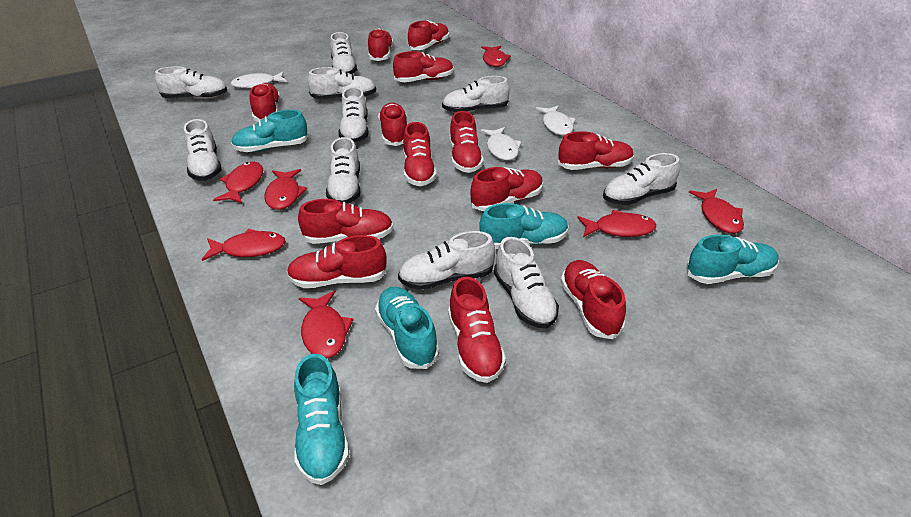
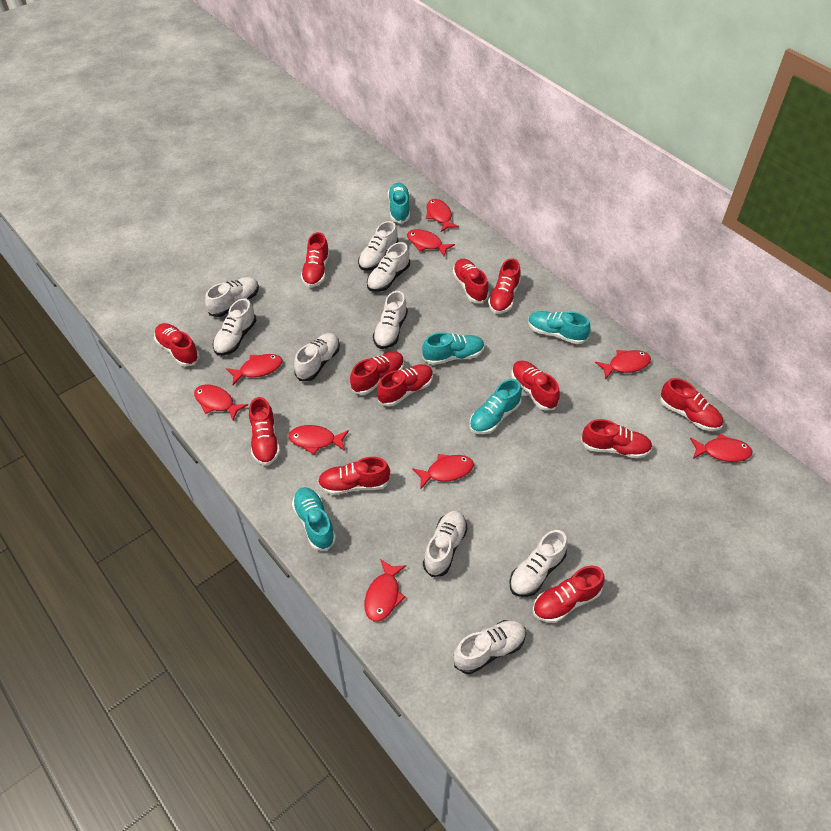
red fish: 7 -> 9
red shoe: 13 -> 12
white fish: 3 -> 0
white shoe: 10 -> 9

